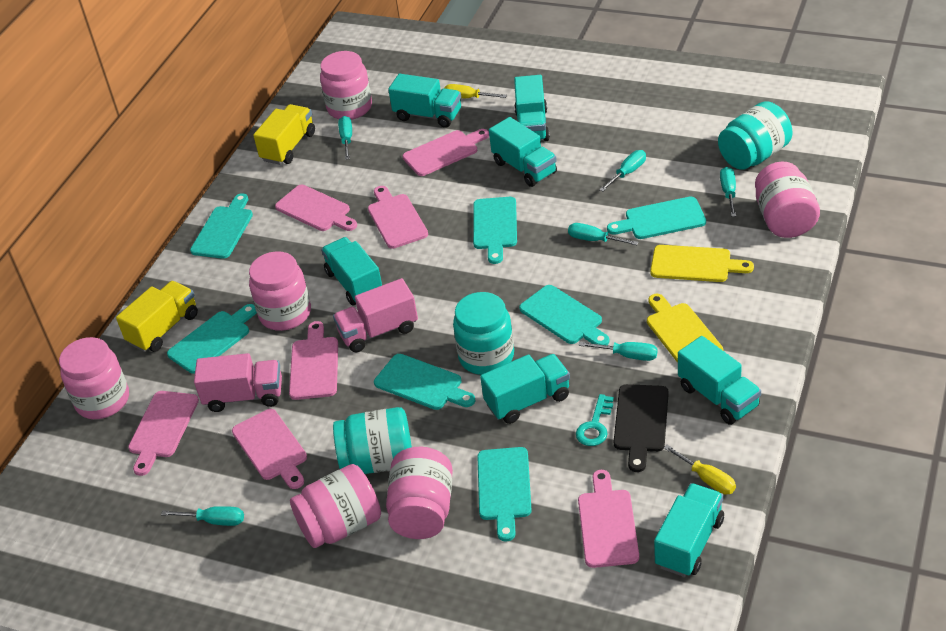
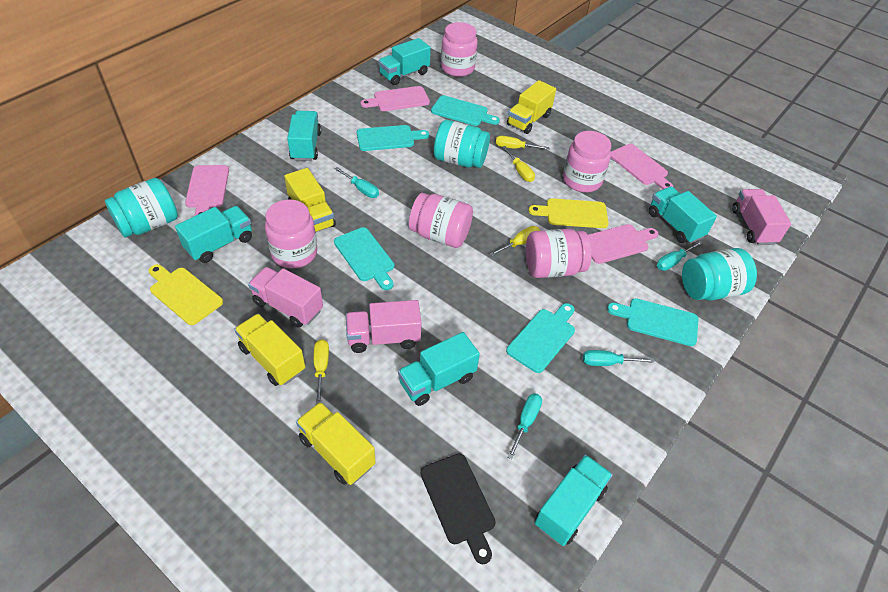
pink cutting board: 7 -> 4
pink jar: 6 -> 5
pink truck: 2 -> 3
turquoise cutting board: 7 -> 5
turquoise key: 1 -> 0
turquoise screwdriver: 6 -> 4
turquoise truck: 7 -> 6
yellow screwdriver: 2 -> 4
yellow truck: 2 -> 4

